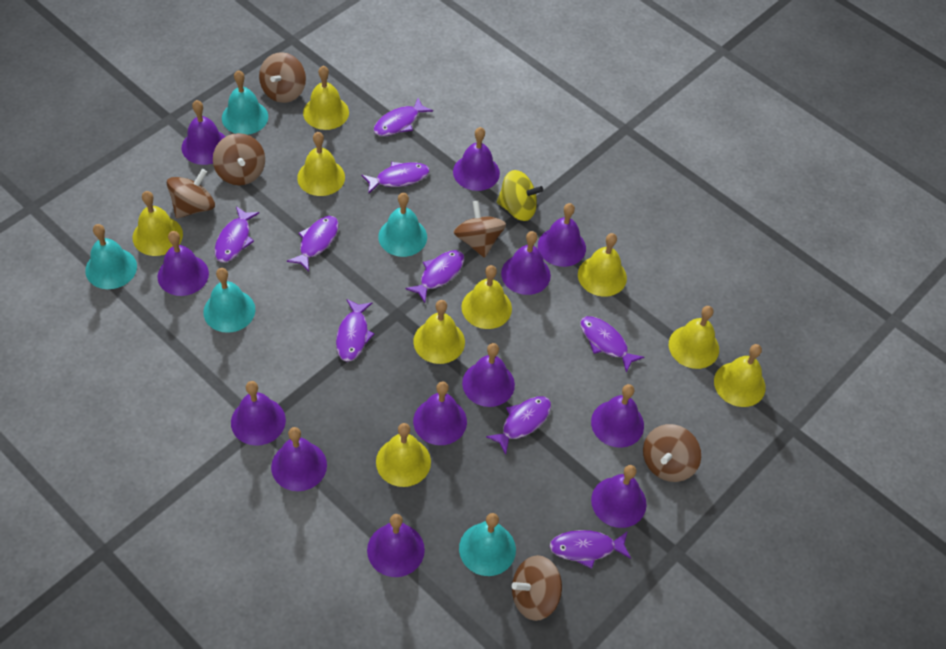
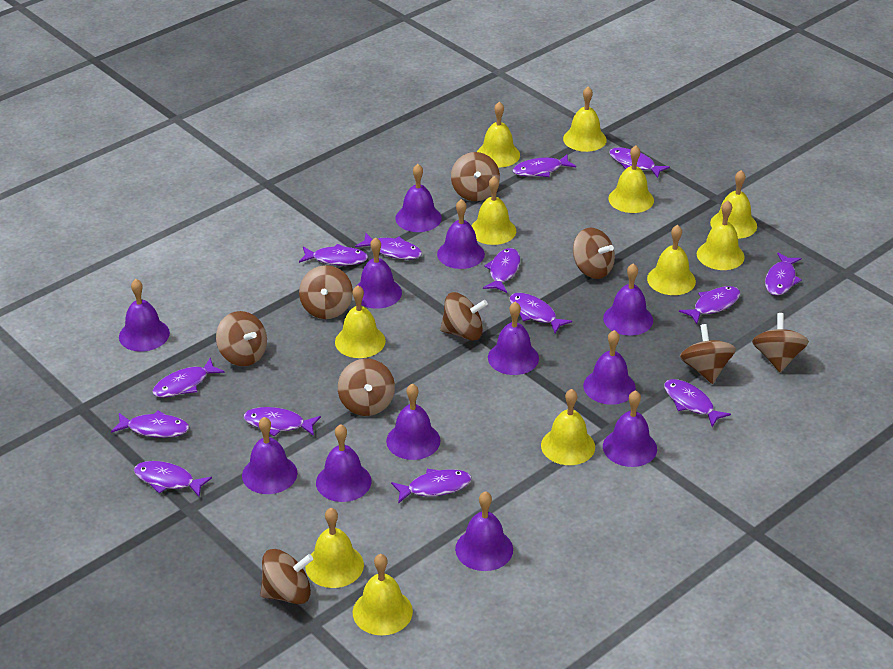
brown spinning top: 6 -> 9
purple fish: 9 -> 14
turquoise bell: 5 -> 0
yellow bell: 9 -> 11
yellow spinning top: 1 -> 0

